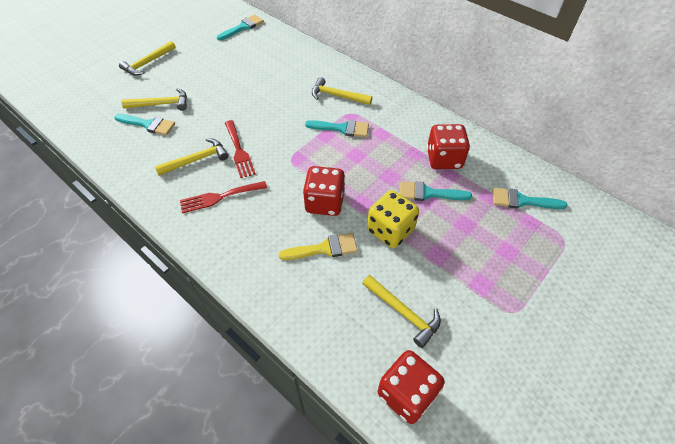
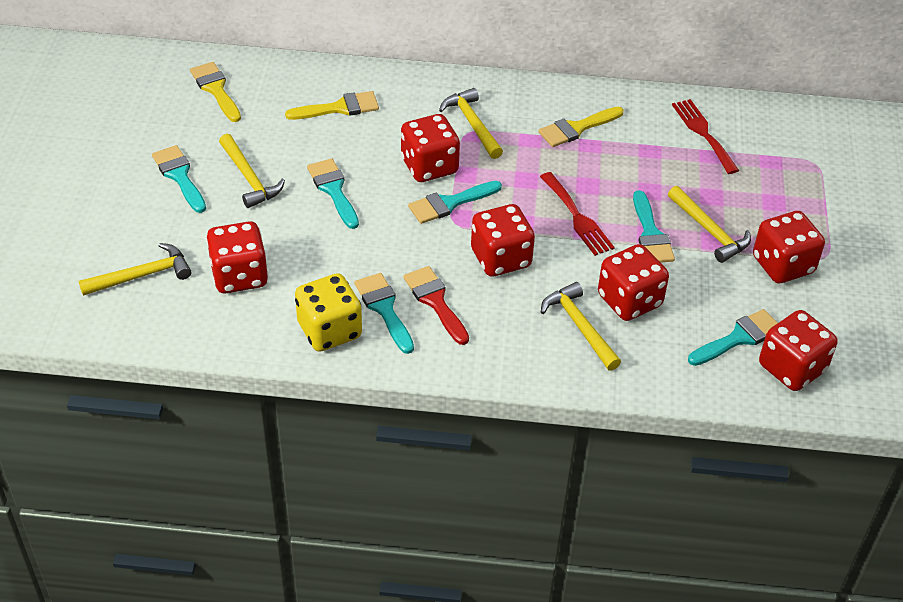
red brush: 0 -> 1
red dice: 3 -> 6
turquoise brush: 5 -> 6
yellow brush: 1 -> 3

